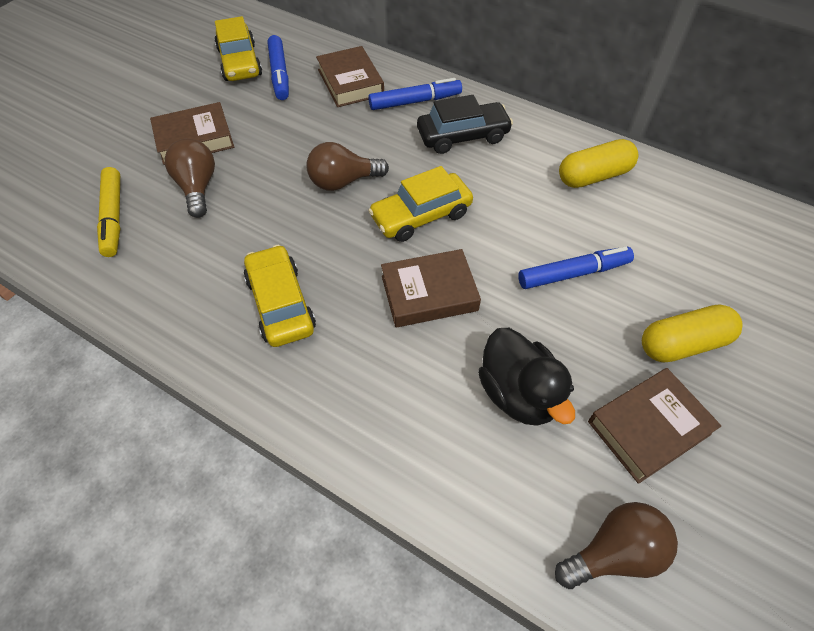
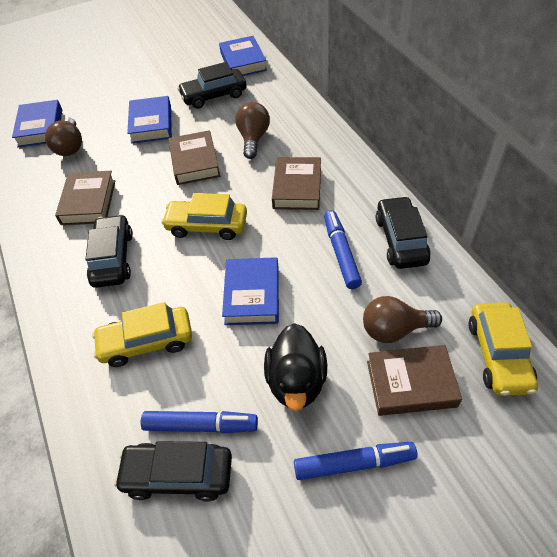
black car: 1 -> 4
blue book: 0 -> 4
yellow capsule: 2 -> 0
yellow marker: 1 -> 0

